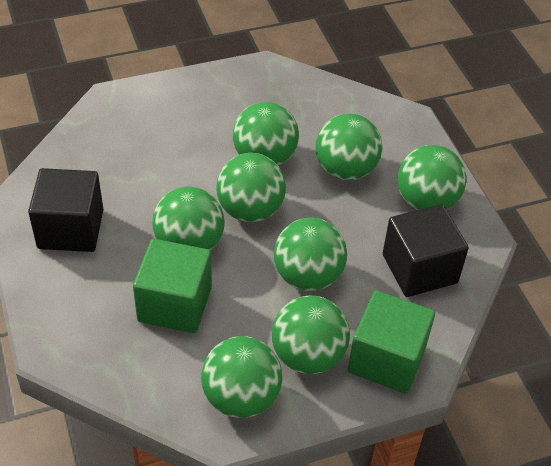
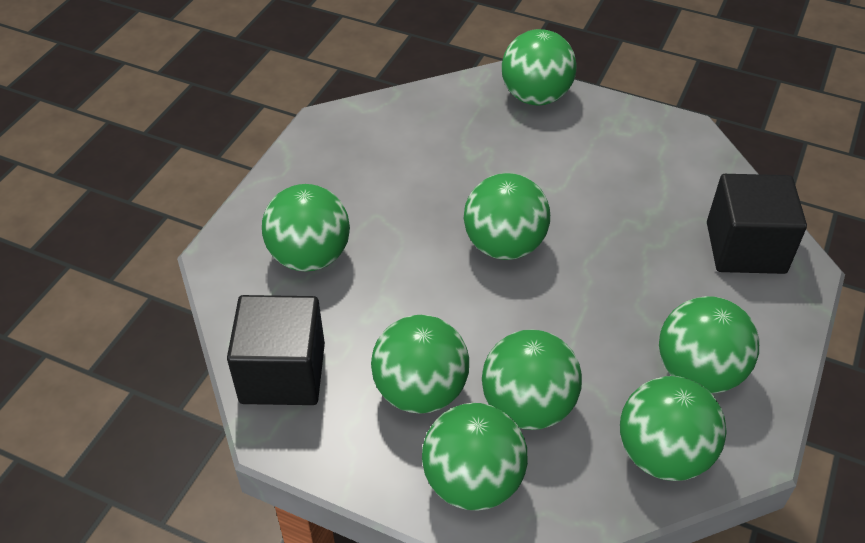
green cube: 2 -> 0

